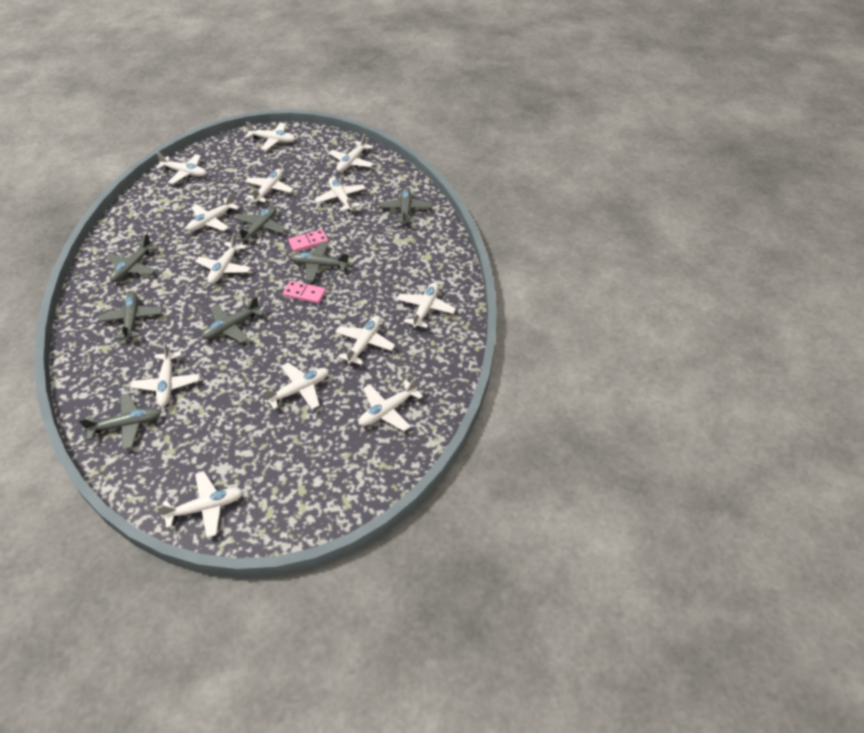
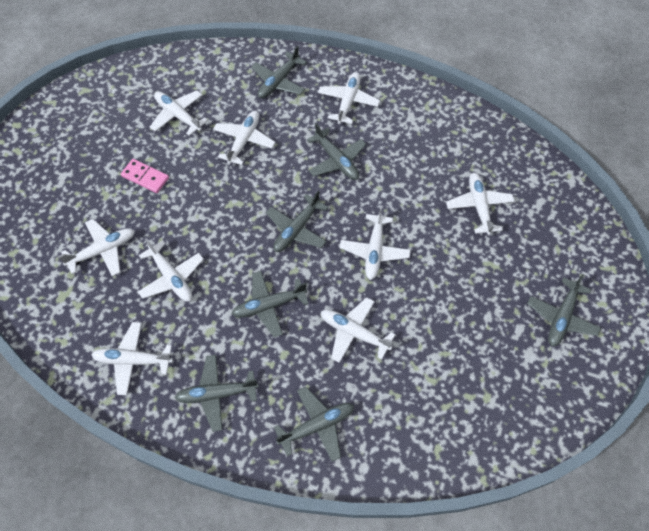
pink domino: 2 -> 1
white plane: 13 -> 9

